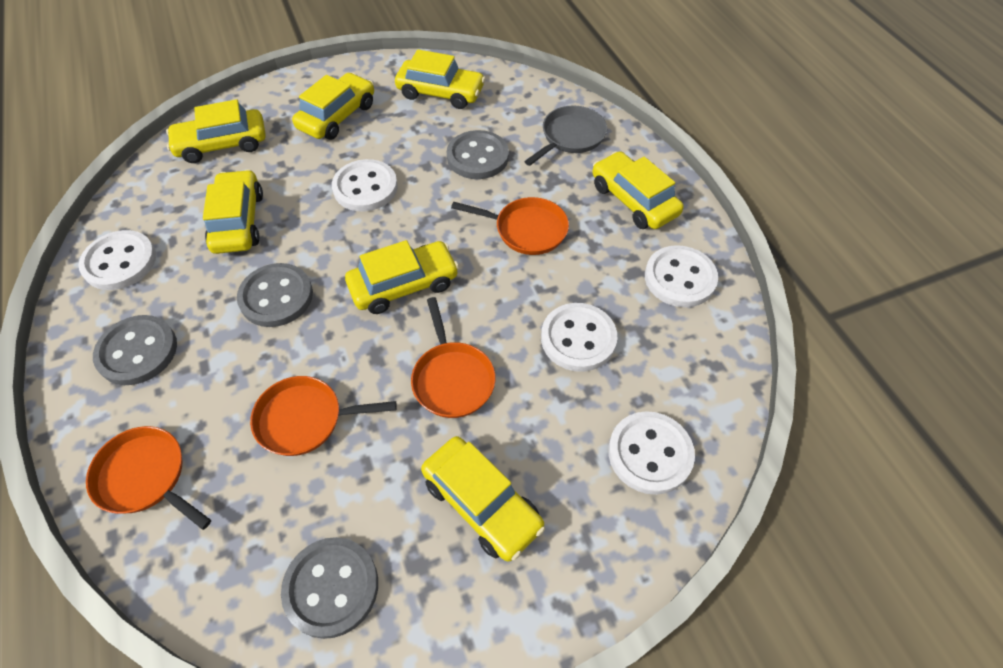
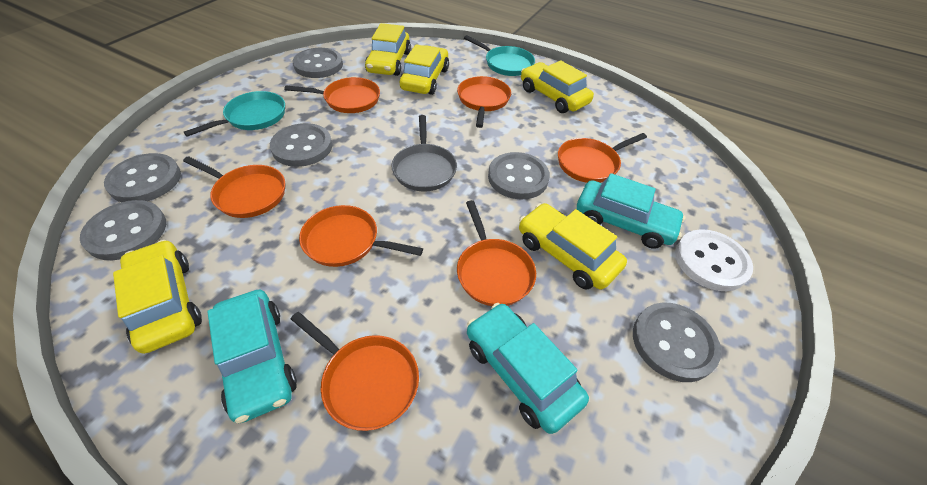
grey button: 4 -> 6
orange pan: 4 -> 7
turquoise car: 0 -> 3
turquoise pan: 0 -> 2
white button: 5 -> 1
yellow car: 7 -> 5

